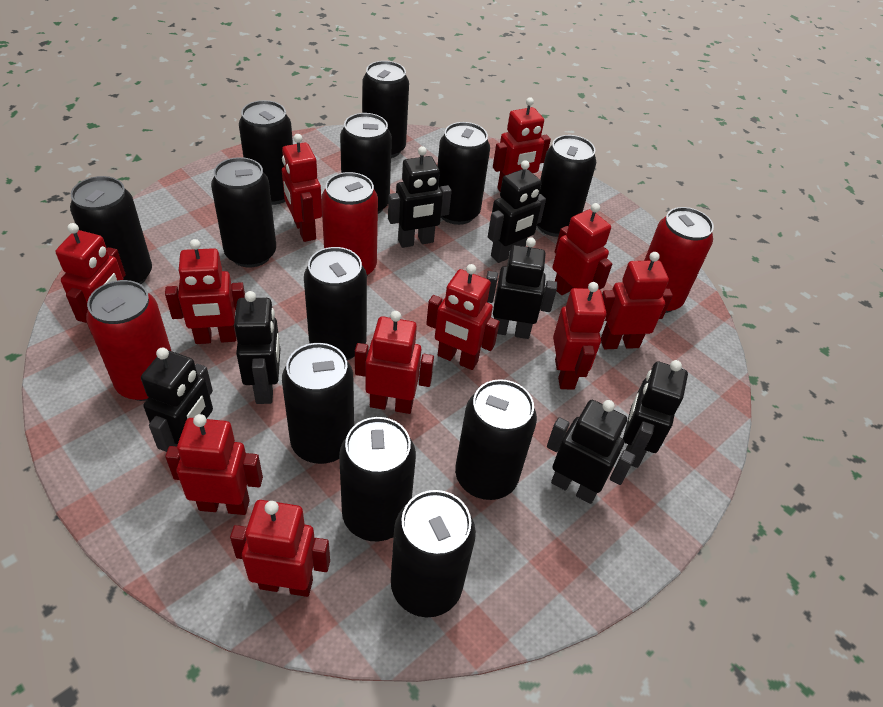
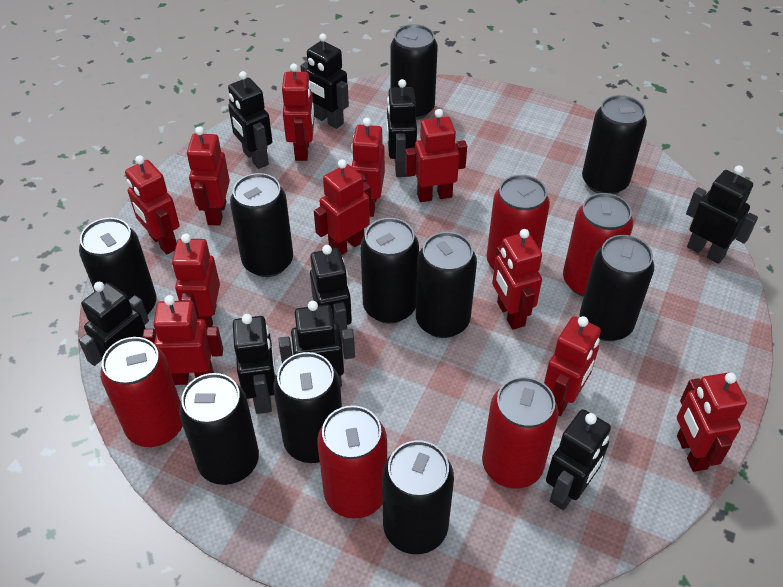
black can: 12 -> 10
black robot: 7 -> 9
red can: 3 -> 5

